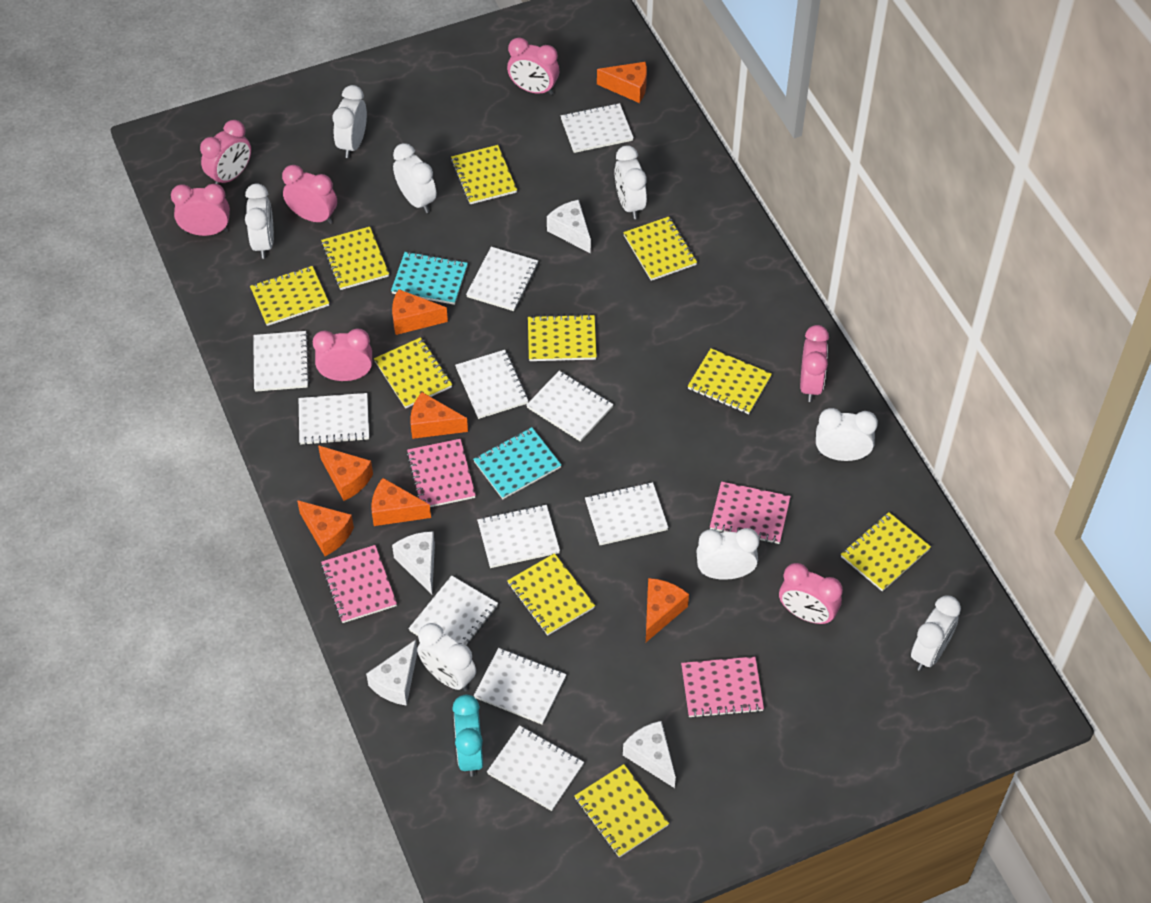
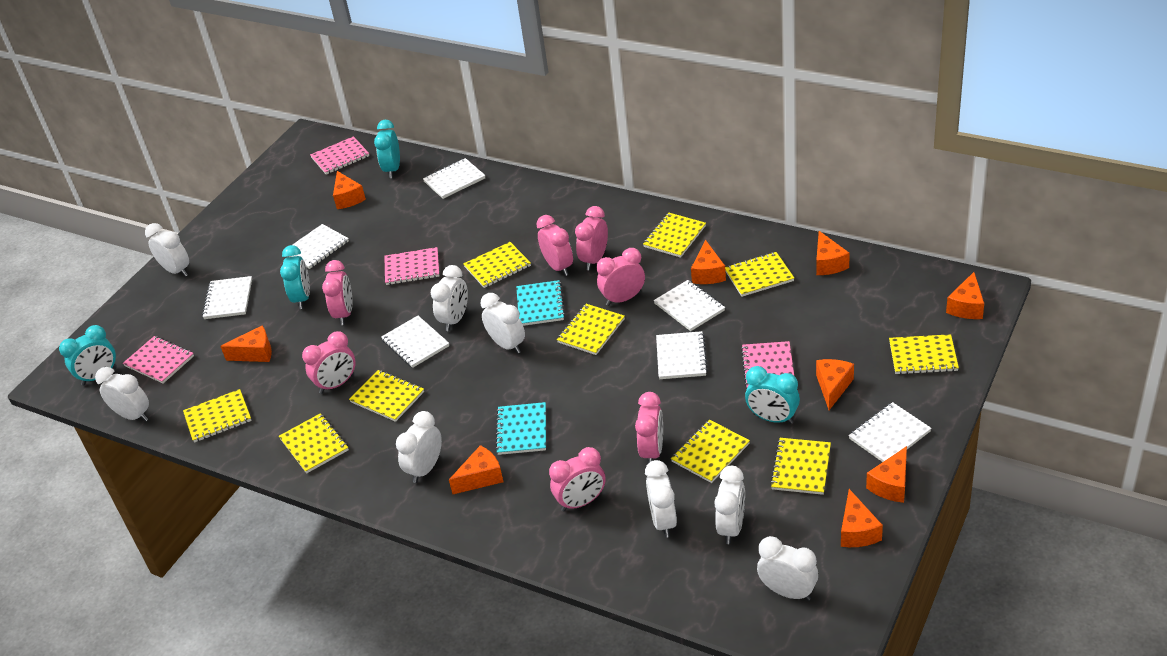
orange cheese: 7 -> 9
turquoise clock: 1 -> 4
white cheese: 4 -> 0
white notebook: 11 -> 7

